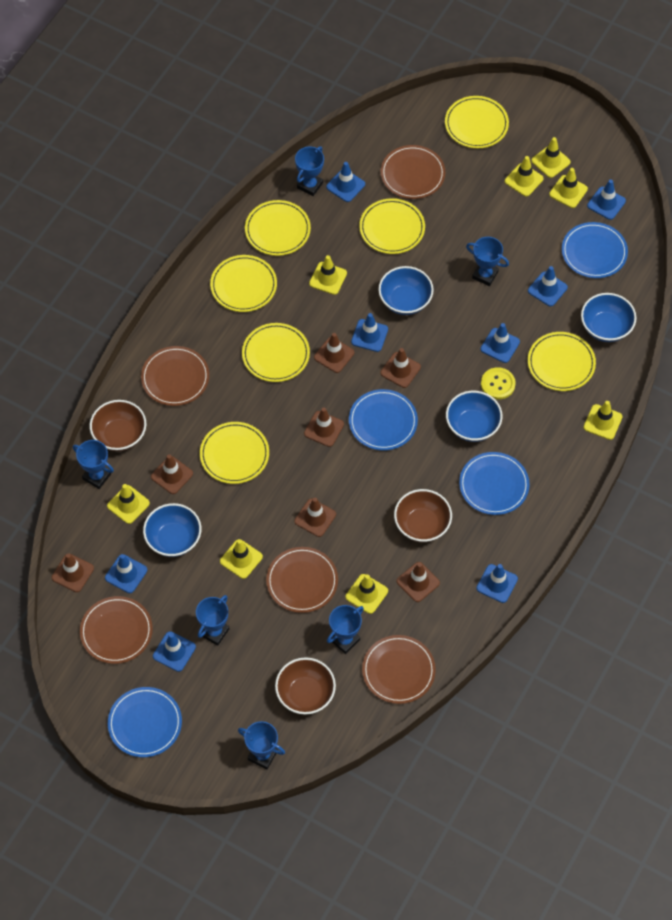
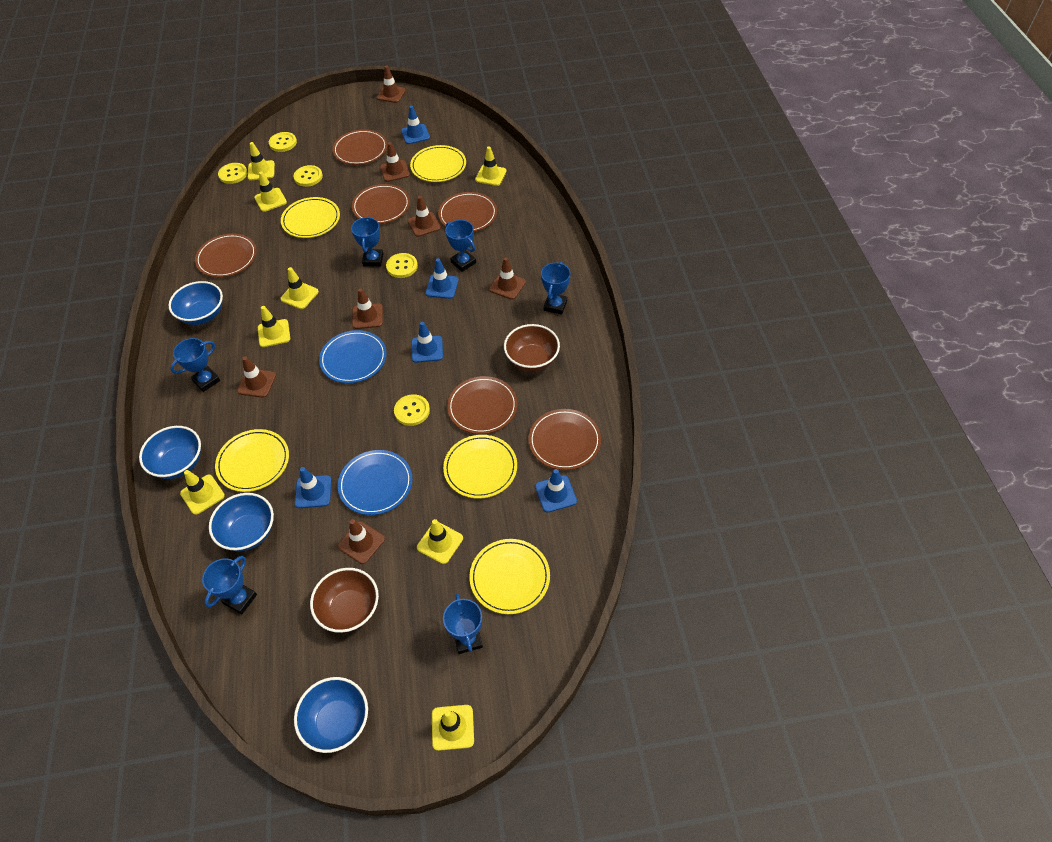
blue plate: 4 -> 2
blue traffic cone: 8 -> 5
brown bowl: 3 -> 2
brown plate: 5 -> 6
yellow button: 1 -> 5
yellow plate: 7 -> 5

